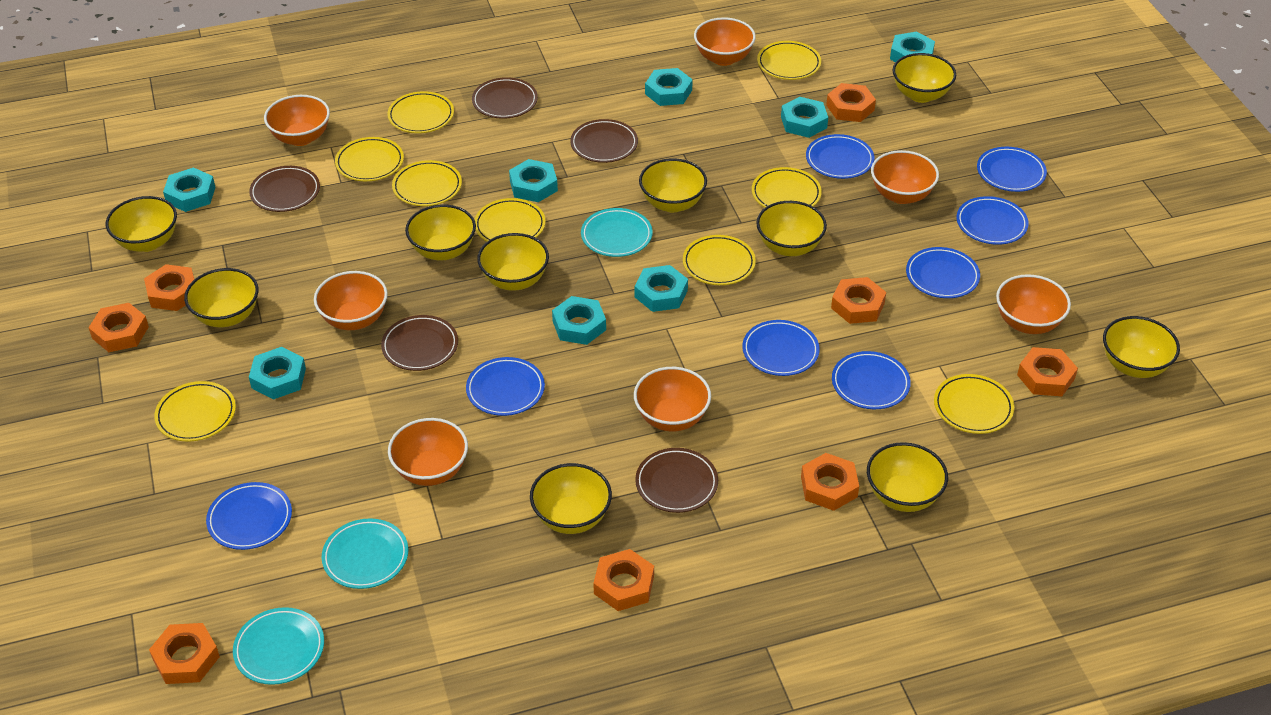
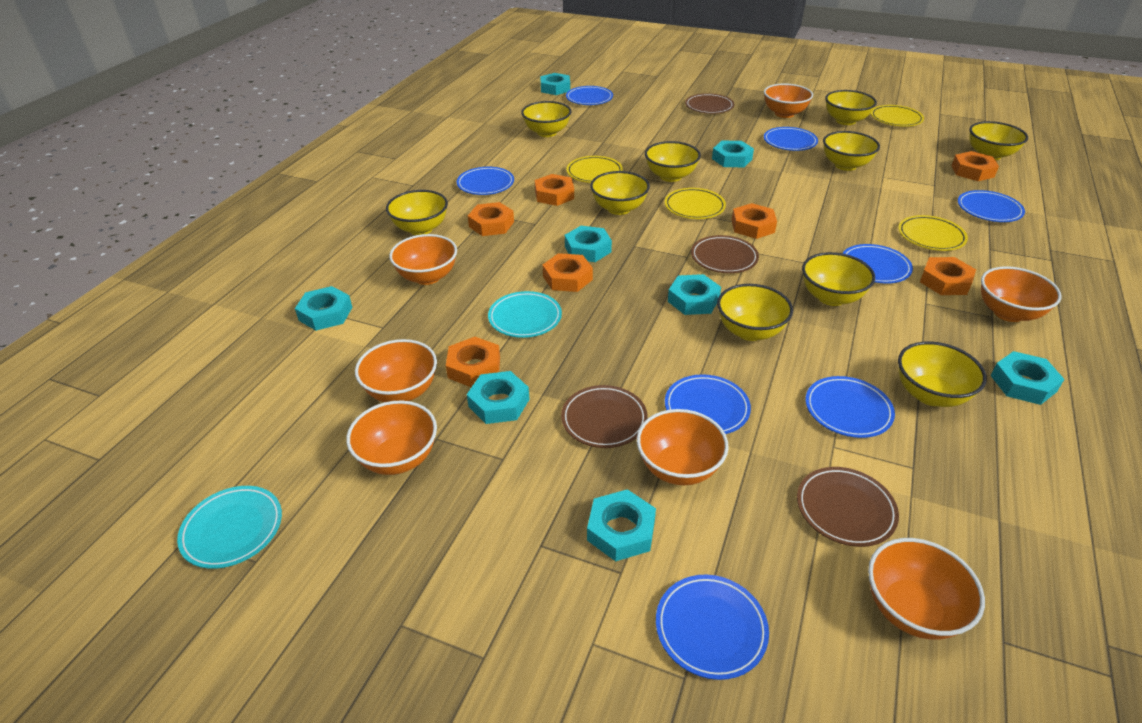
brown plate: 5 -> 4
orange nut: 8 -> 7
turquoise plate: 3 -> 2
yellow plate: 9 -> 4

